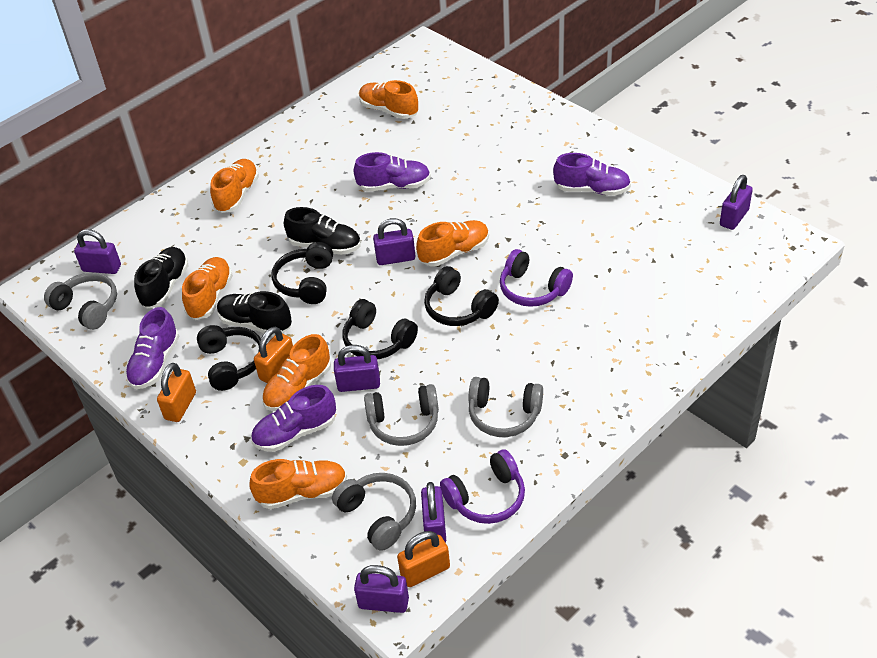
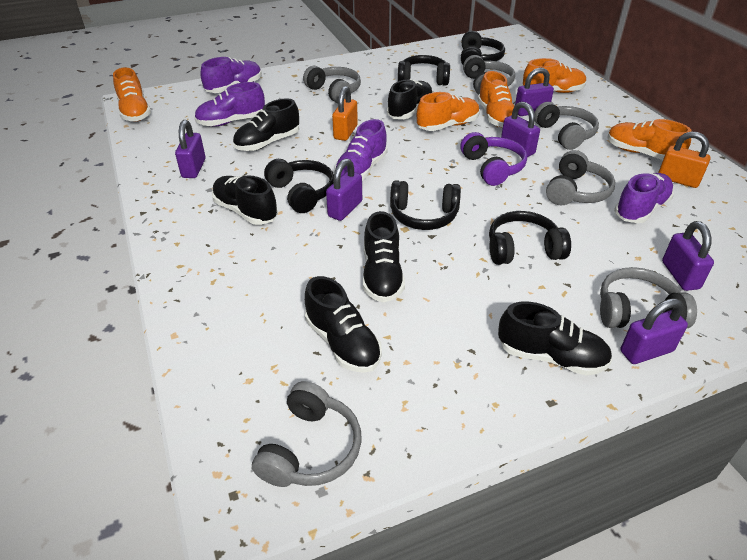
black headphones: 4 -> 5
black shoe: 3 -> 6
grey headphones: 4 -> 6
orange padlock: 3 -> 2
orange shoe: 6 -> 5
purple headphones: 2 -> 1

